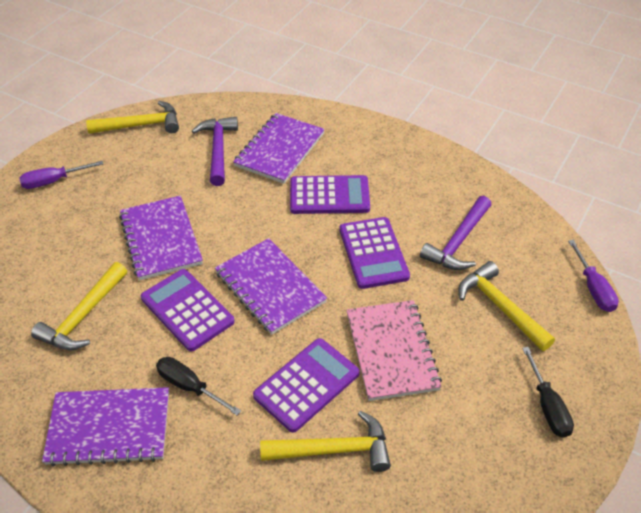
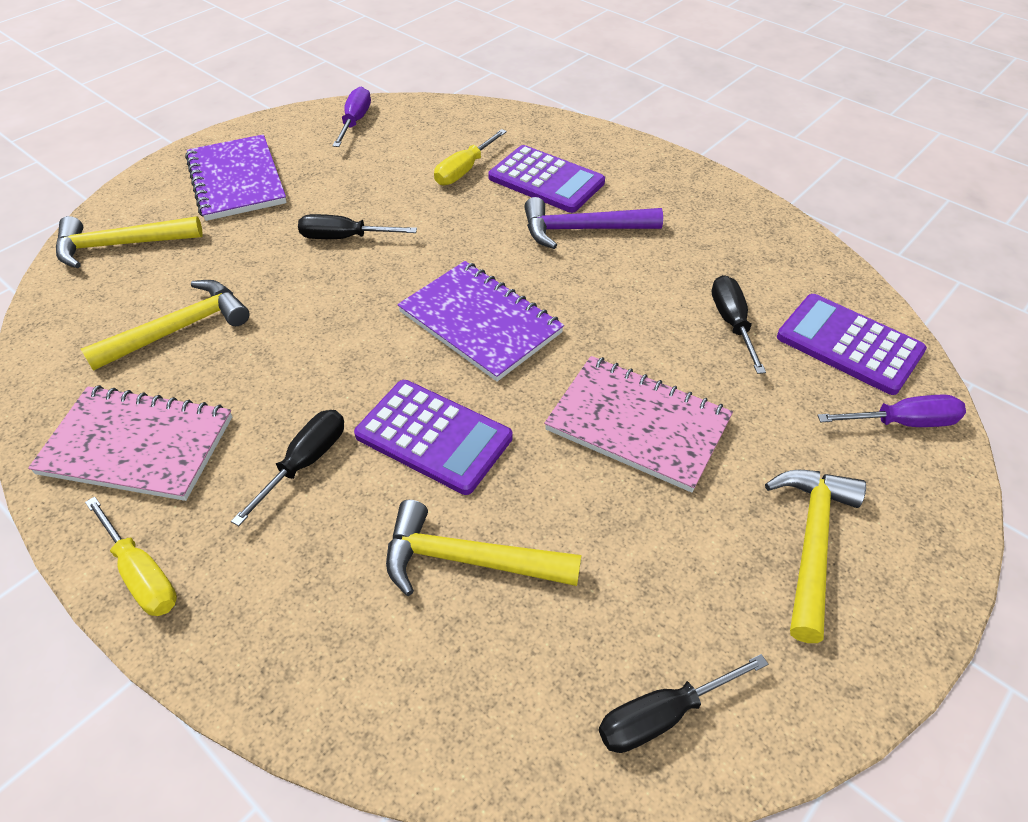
black screwdriver: 2 -> 4
pink notebook: 1 -> 2
purple calculator: 4 -> 3
purple hammer: 2 -> 1
purple notebook: 4 -> 2
yellow screwdriver: 0 -> 2

